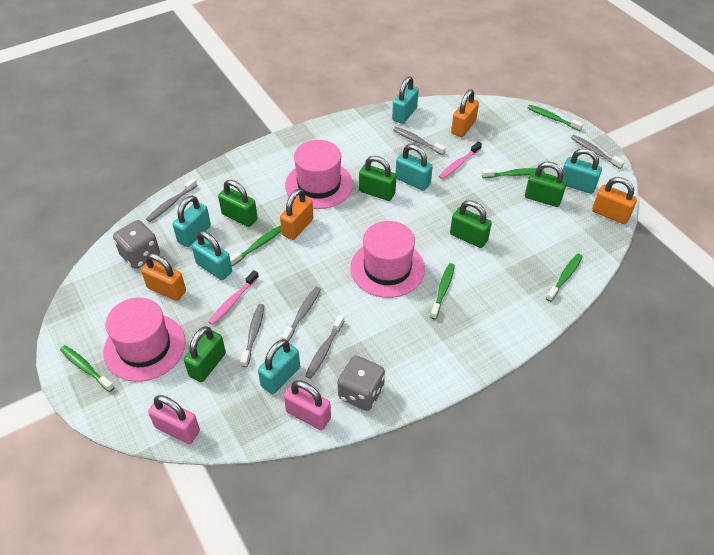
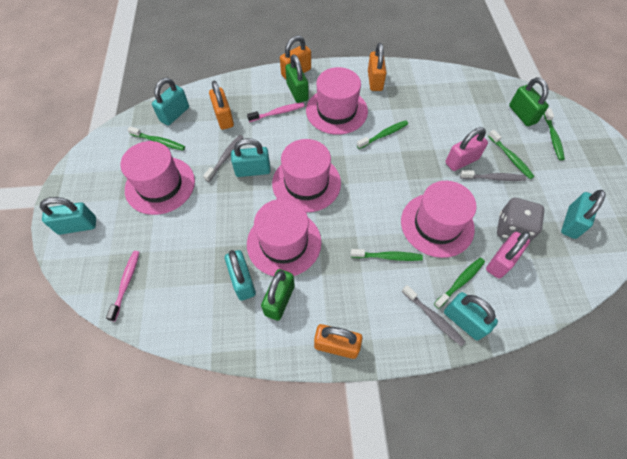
green padlock: 5 -> 3
grey dice: 2 -> 1
grey toothbrush: 6 -> 3
pink hat: 3 -> 5

